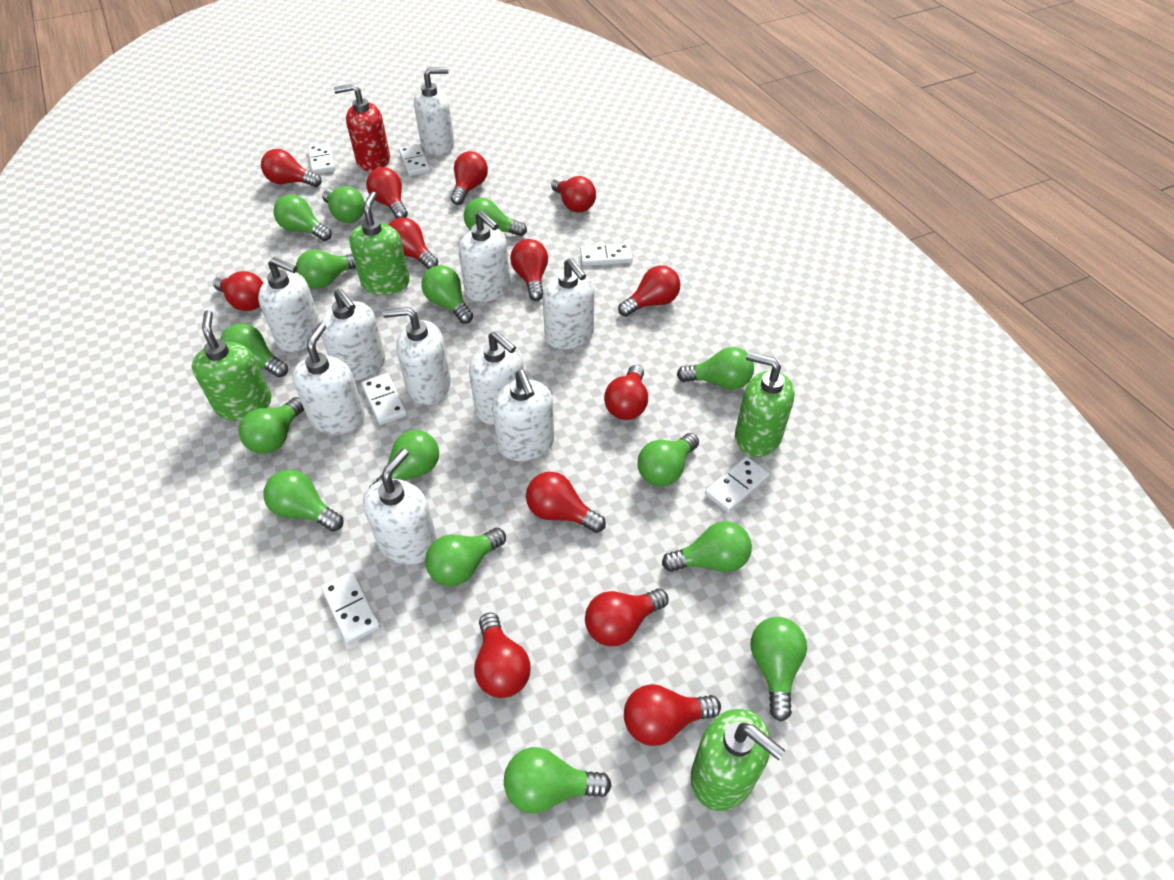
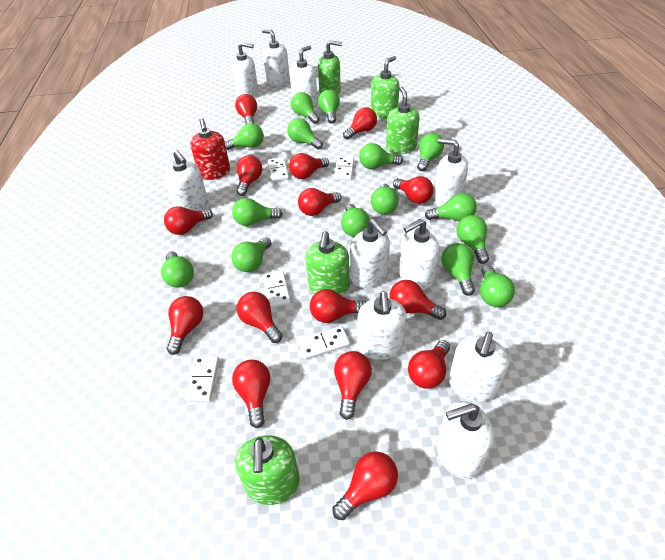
green soap dispenser: 4 -> 5
red light bulb: 13 -> 15
white domino: 6 -> 5

